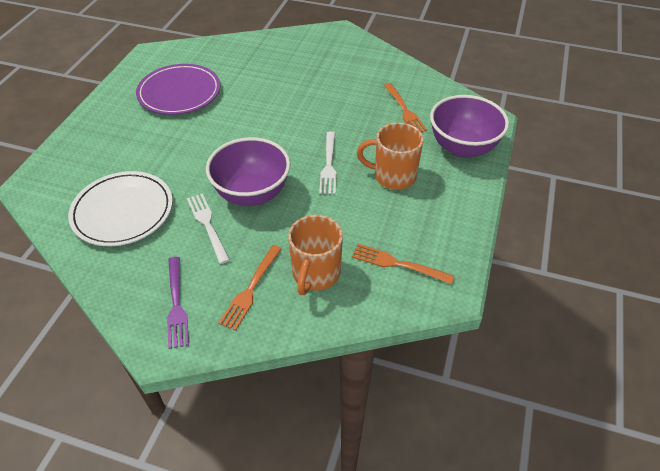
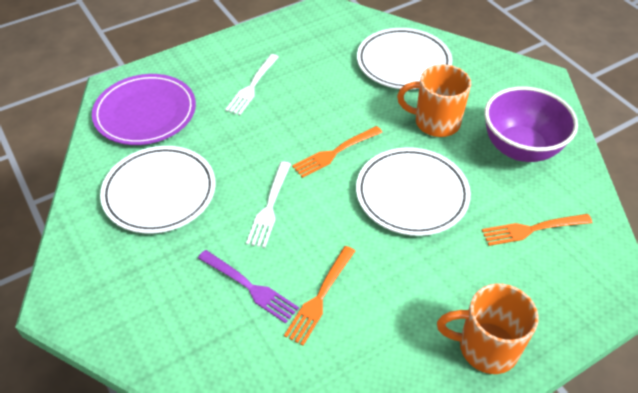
purple bowl: 2 -> 1
white plate: 1 -> 3

